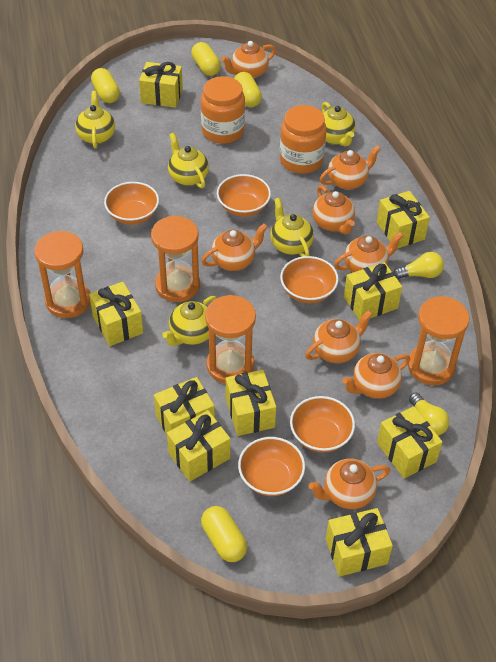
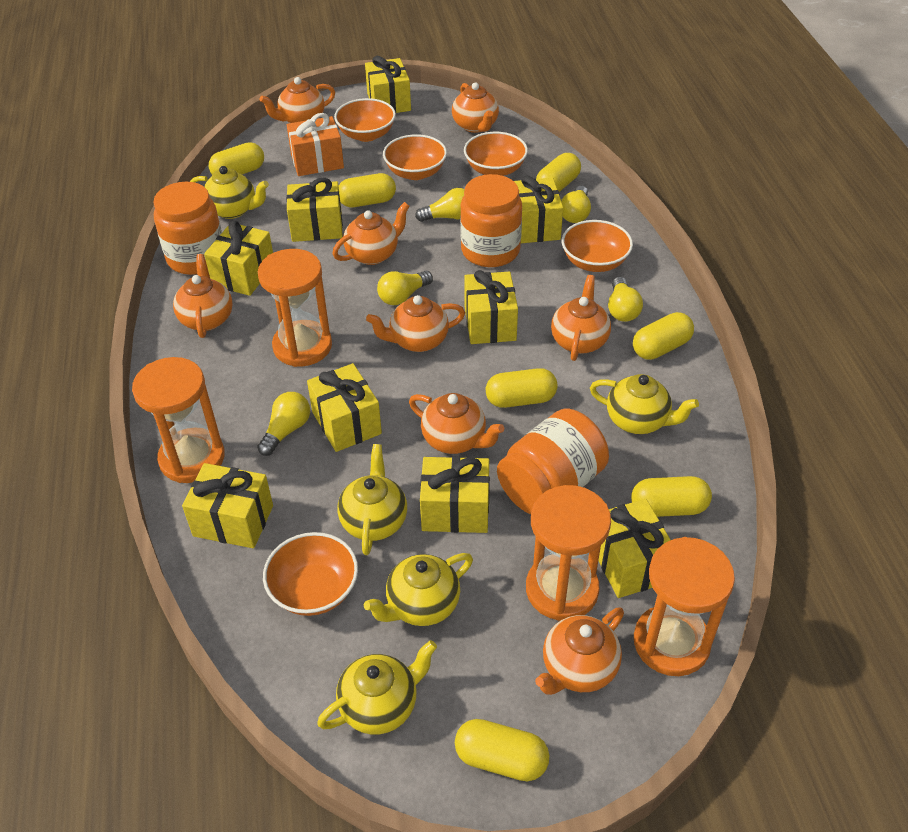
orange gift: 0 -> 1
orange jar: 2 -> 3
yellow capsule: 4 -> 7
yellow light bulb: 2 -> 5

